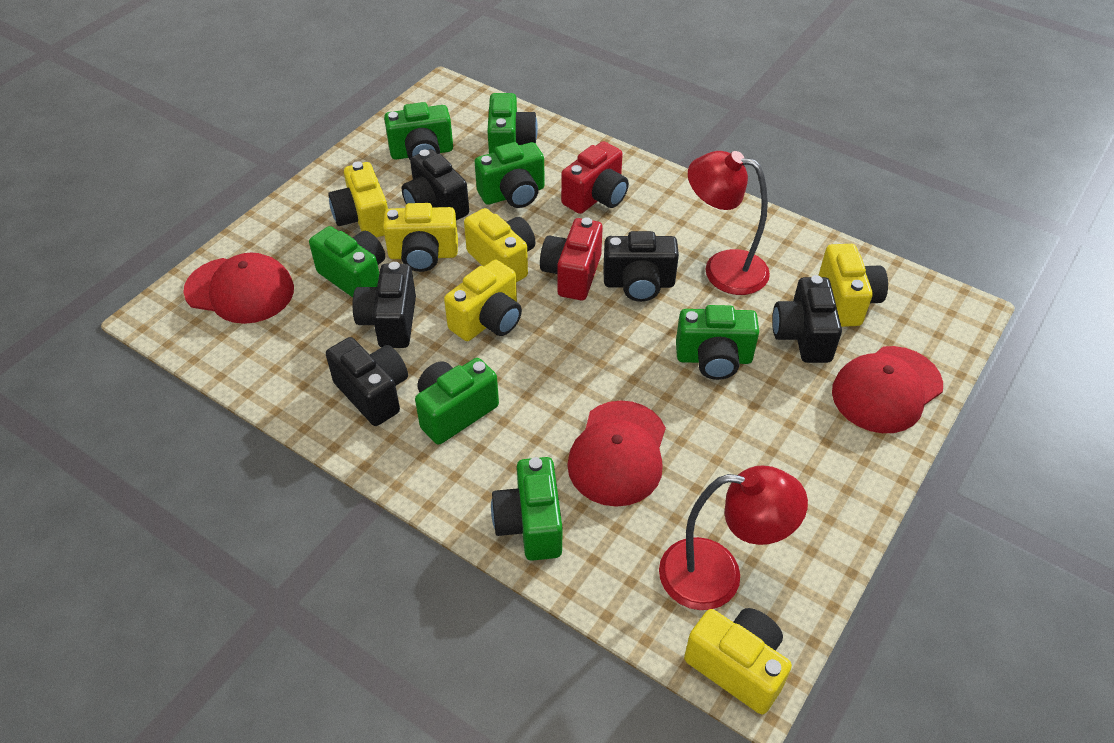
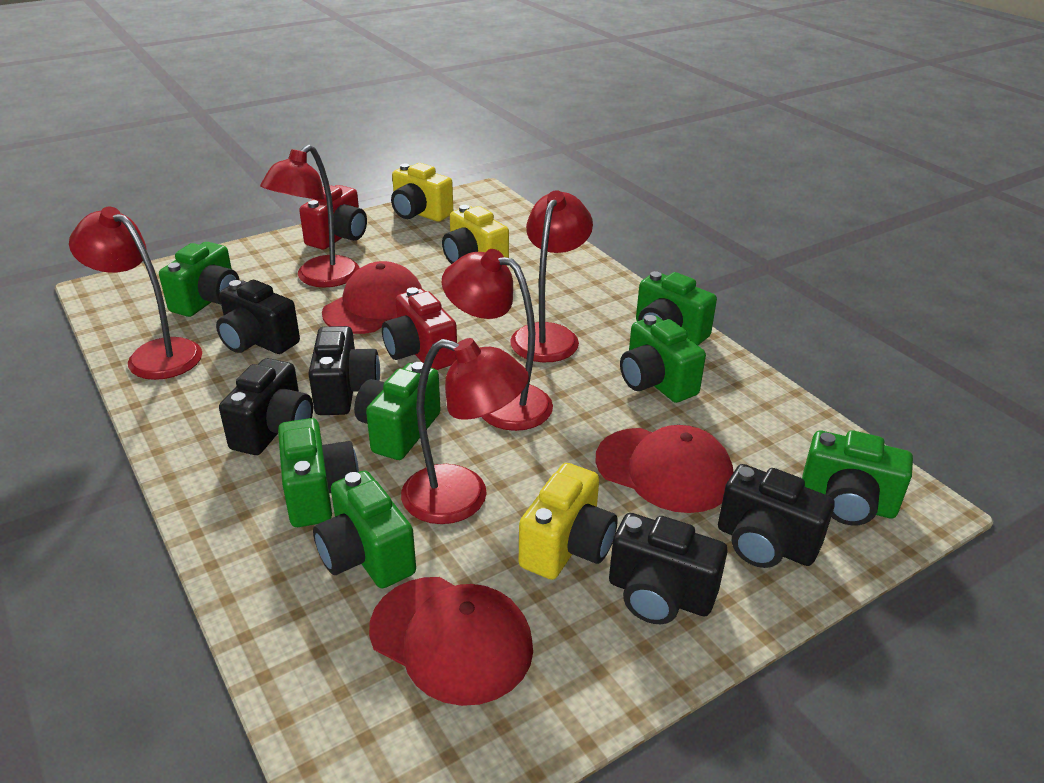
red lamp: 2 -> 5
yellow camera: 6 -> 3

